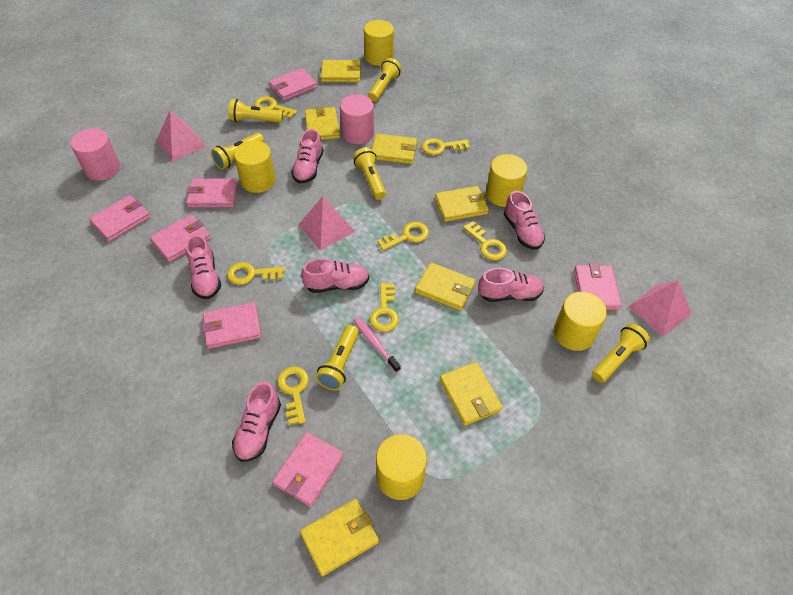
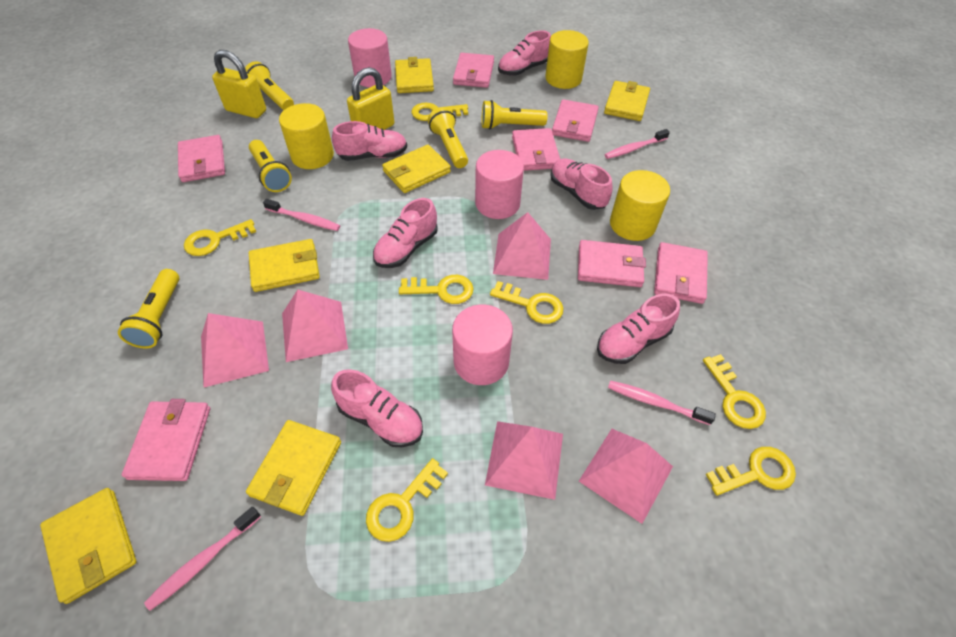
pink cylinder: 2 -> 3
pink pyramid: 3 -> 5
pink toothbrush: 1 -> 4
yellow cylinder: 5 -> 3
yellow flashlight: 6 -> 5
yellow padlock: 0 -> 2
yellow wallet: 7 -> 6

